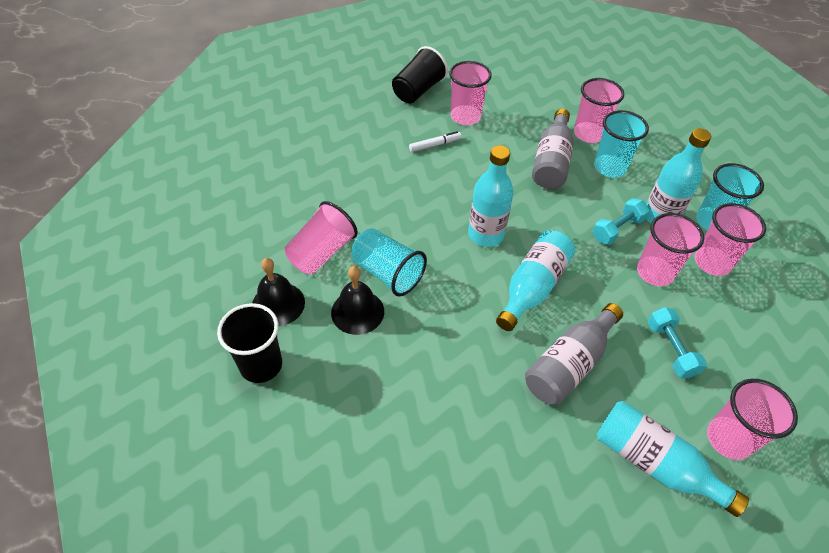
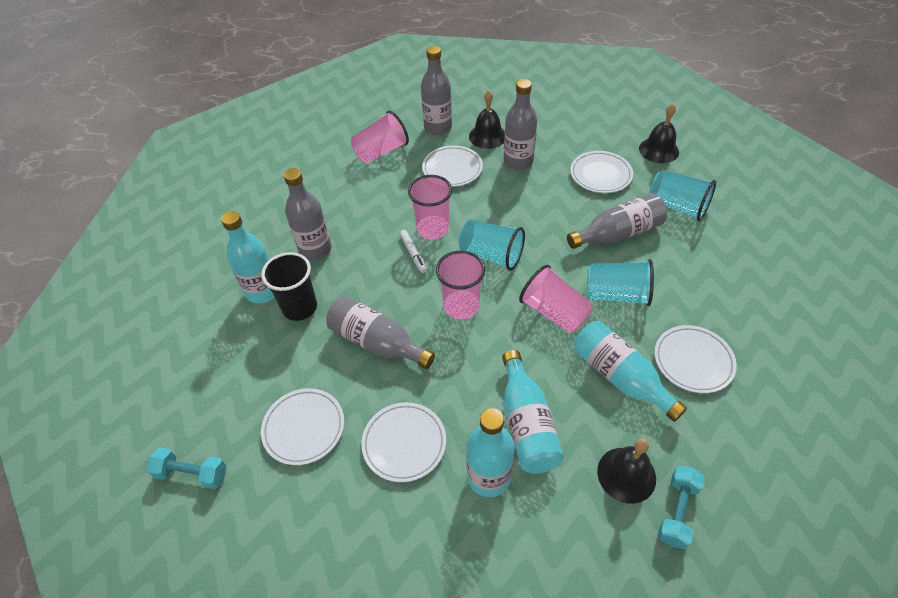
black bell: 2 -> 3
black cup: 2 -> 1
grey bottle: 2 -> 5
pink cup: 6 -> 4
white plate: 0 -> 5

